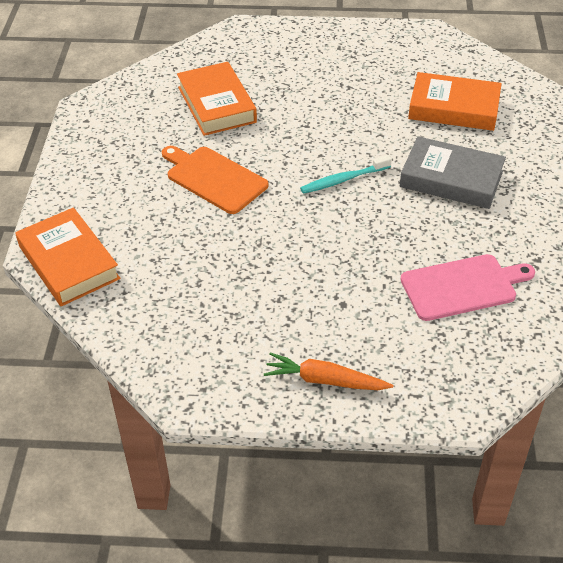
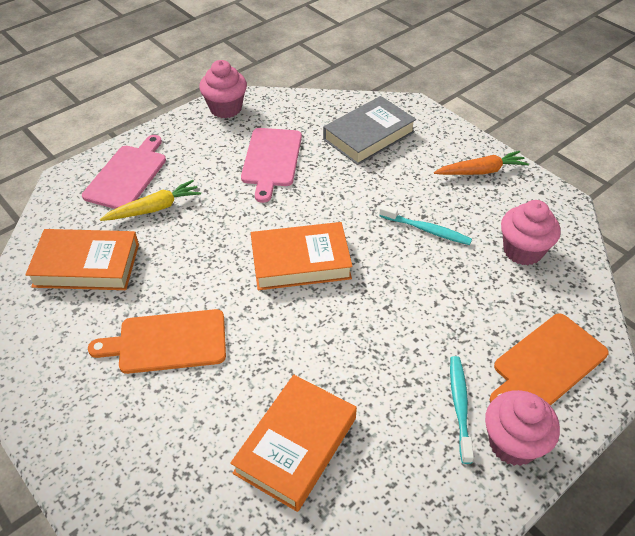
orange cutting board: 1 -> 2
pink cupcake: 0 -> 3
pink cutting board: 1 -> 2
turquoise toothbrush: 1 -> 2
yellow carrot: 0 -> 1

